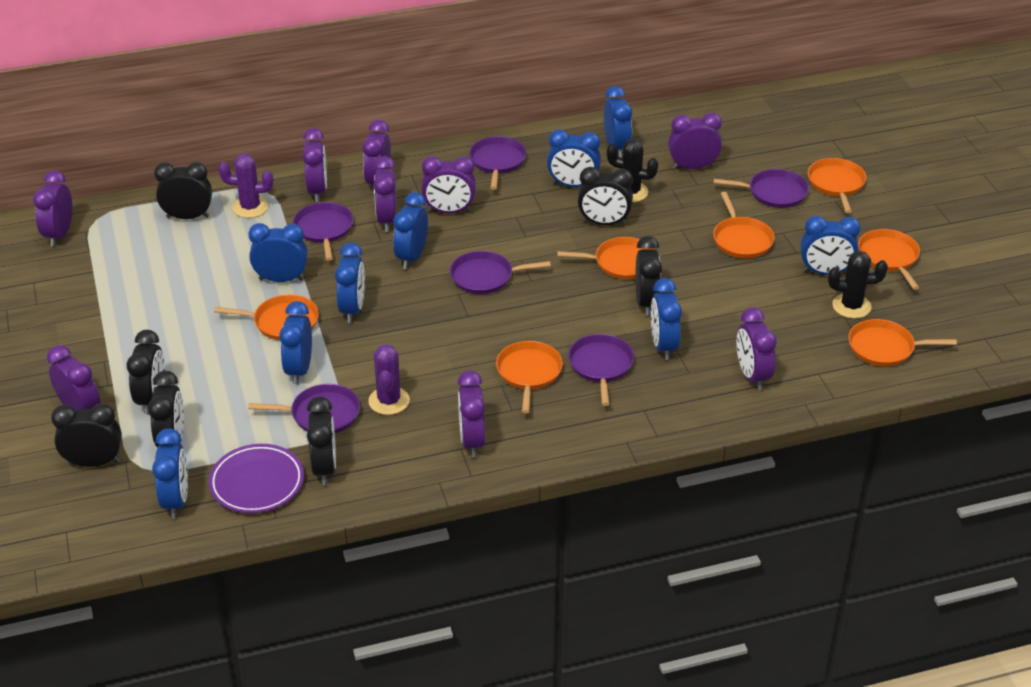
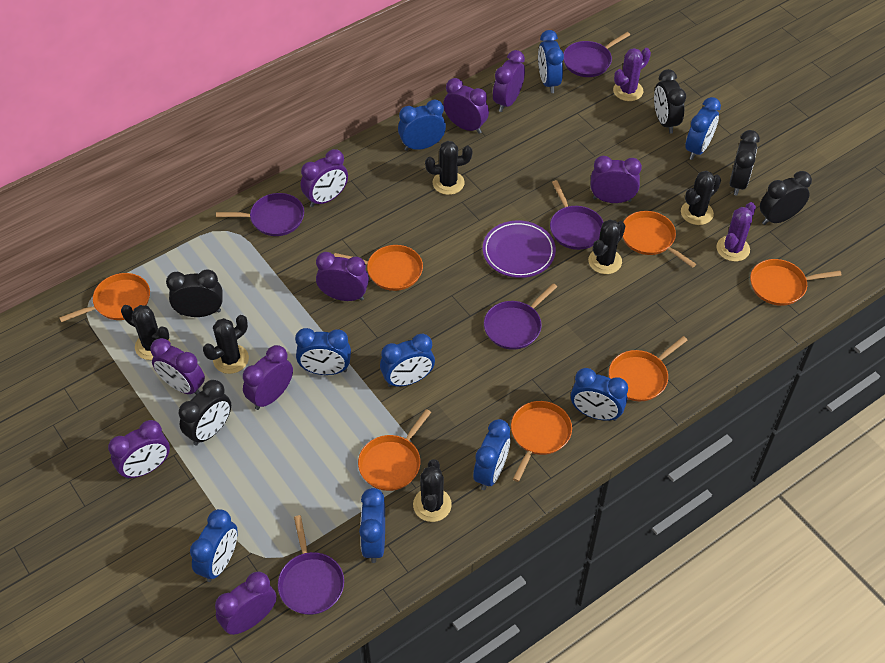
black cactus: 2 -> 6
black clock: 7 -> 5
purple pan: 6 -> 5

